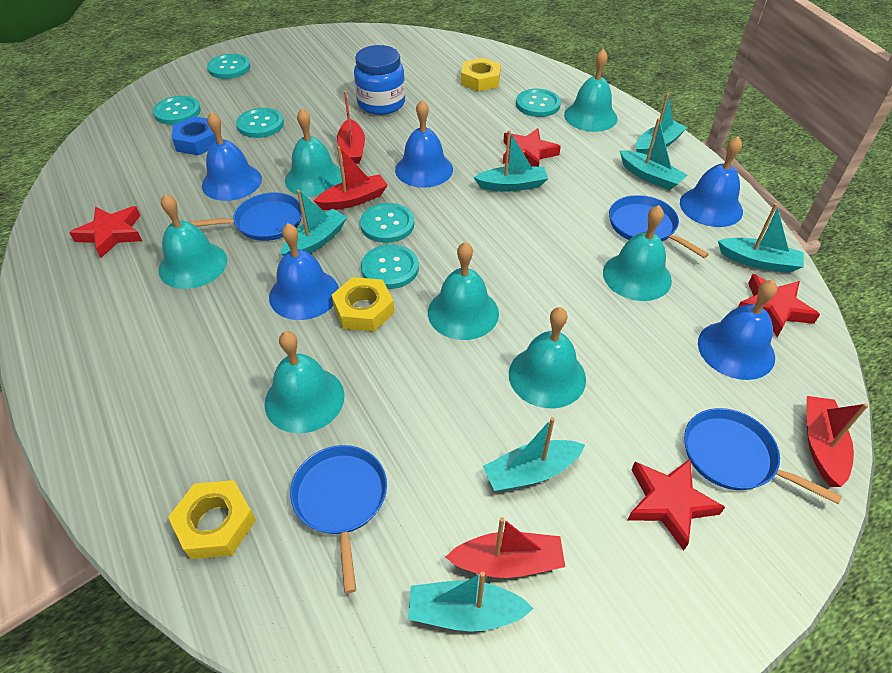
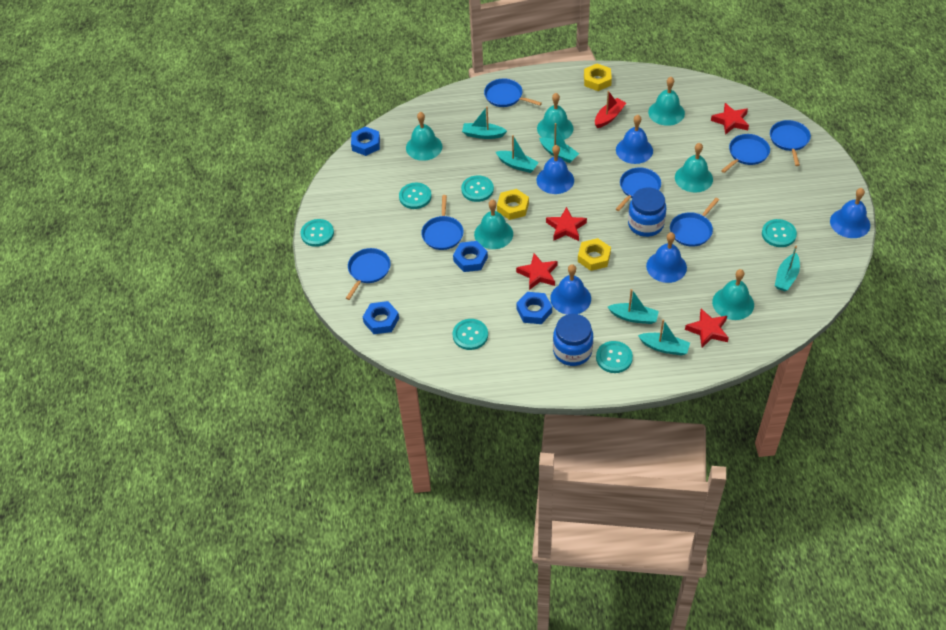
blue jar: 1 -> 2
blue nut: 1 -> 4
blue pan: 4 -> 7
red boat: 4 -> 1
turquoise bell: 7 -> 6
turquoise boat: 7 -> 6

